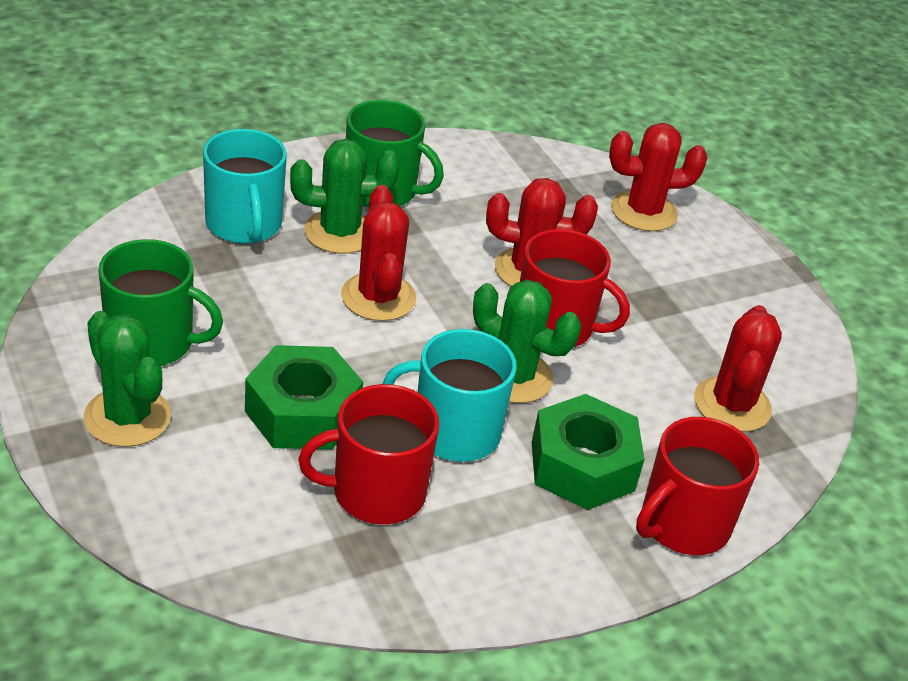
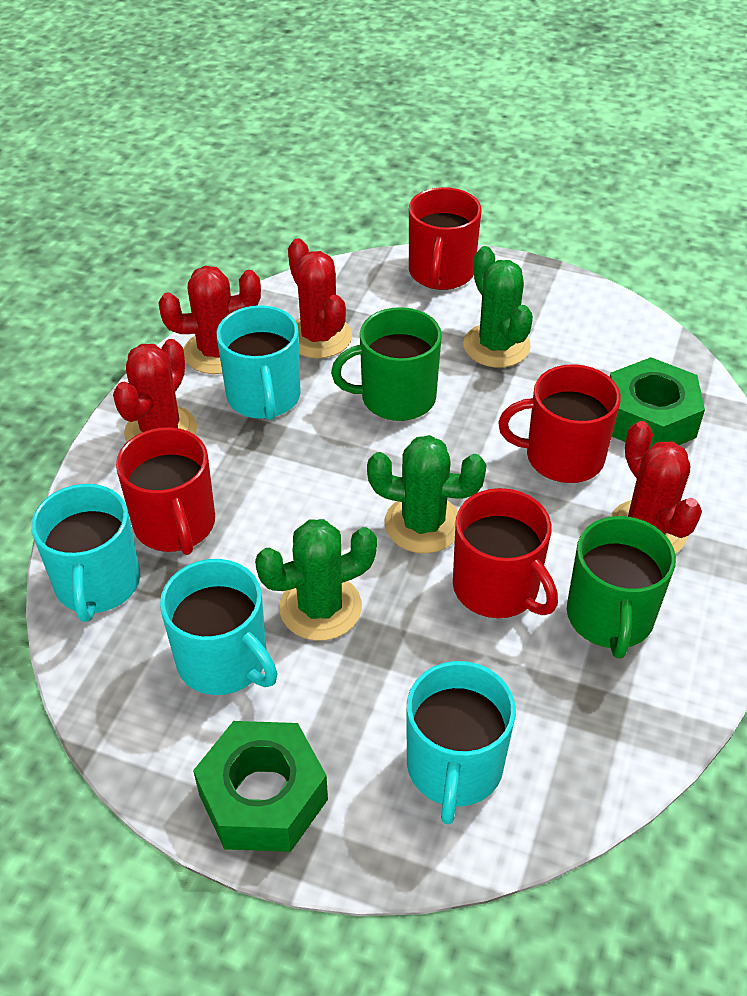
red mug: 3 -> 4
turquoise mug: 2 -> 4

